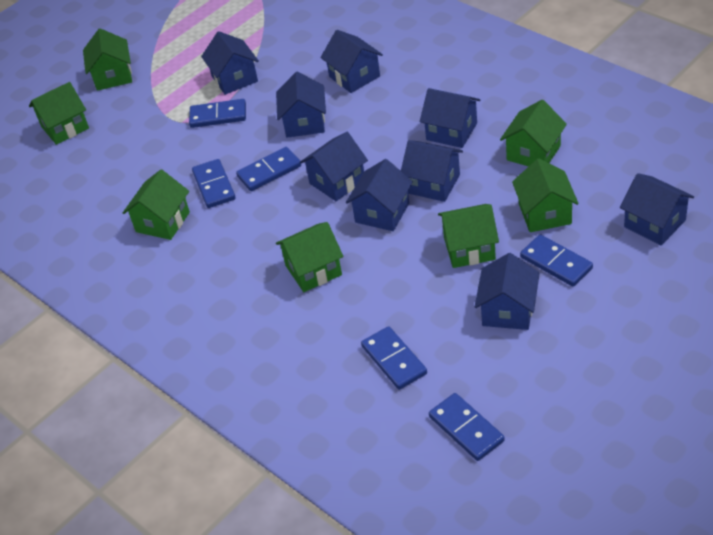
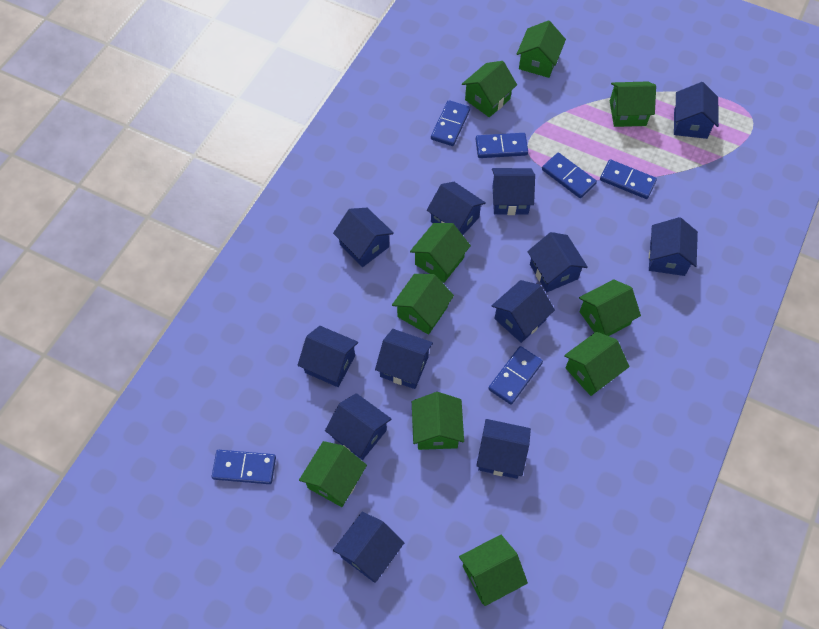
blue house: 9 -> 12
green house: 7 -> 10

